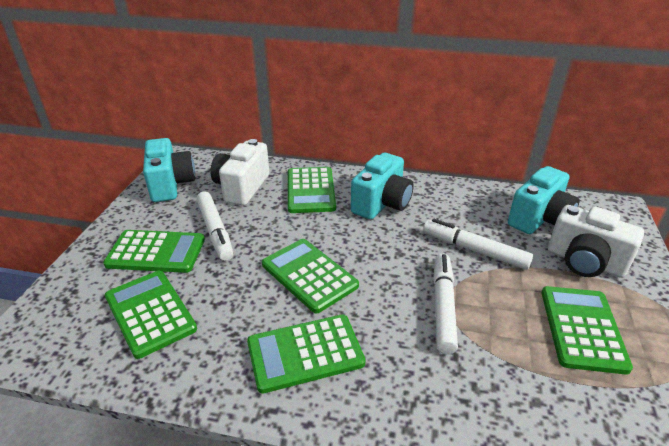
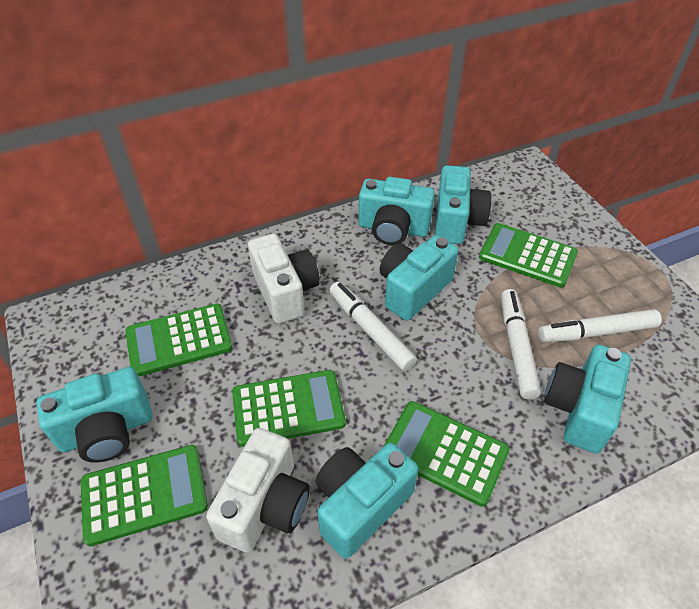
green calculator: 6 -> 5
turquoise camera: 3 -> 6

